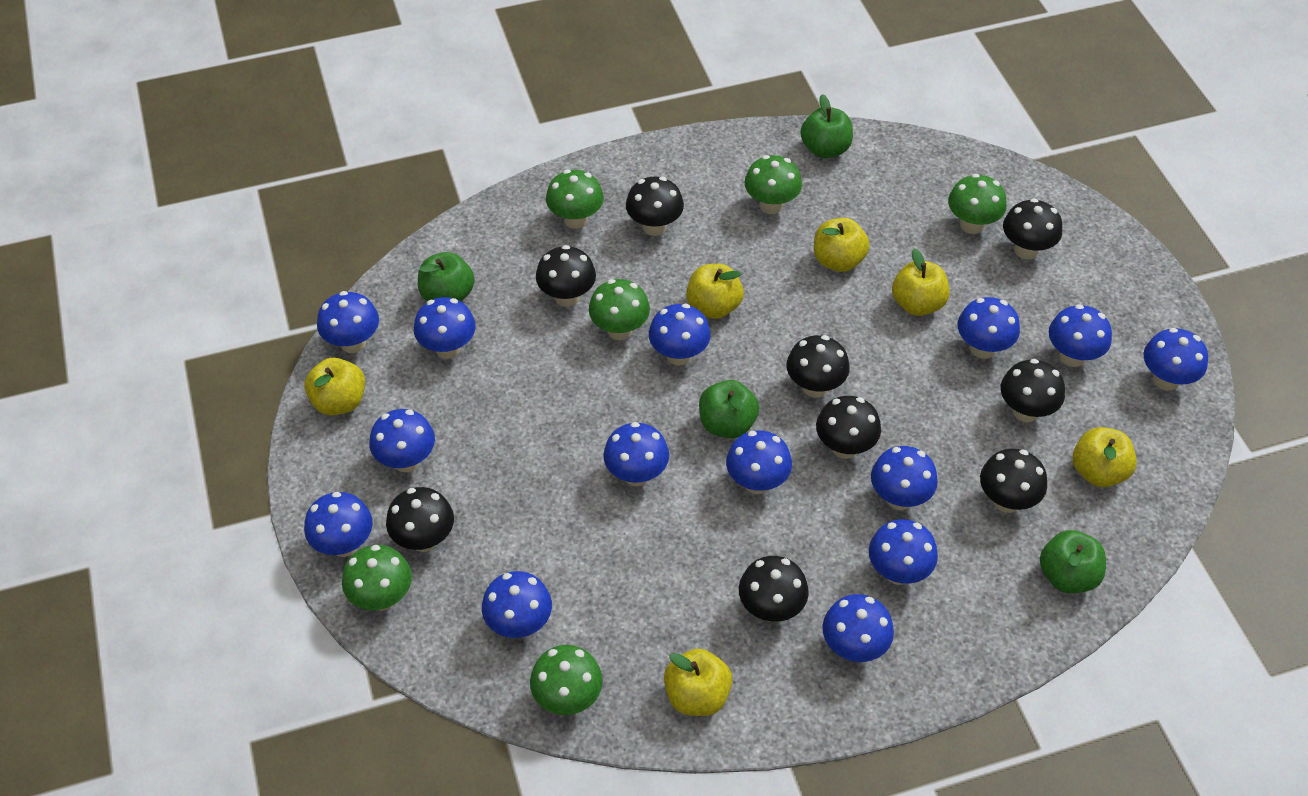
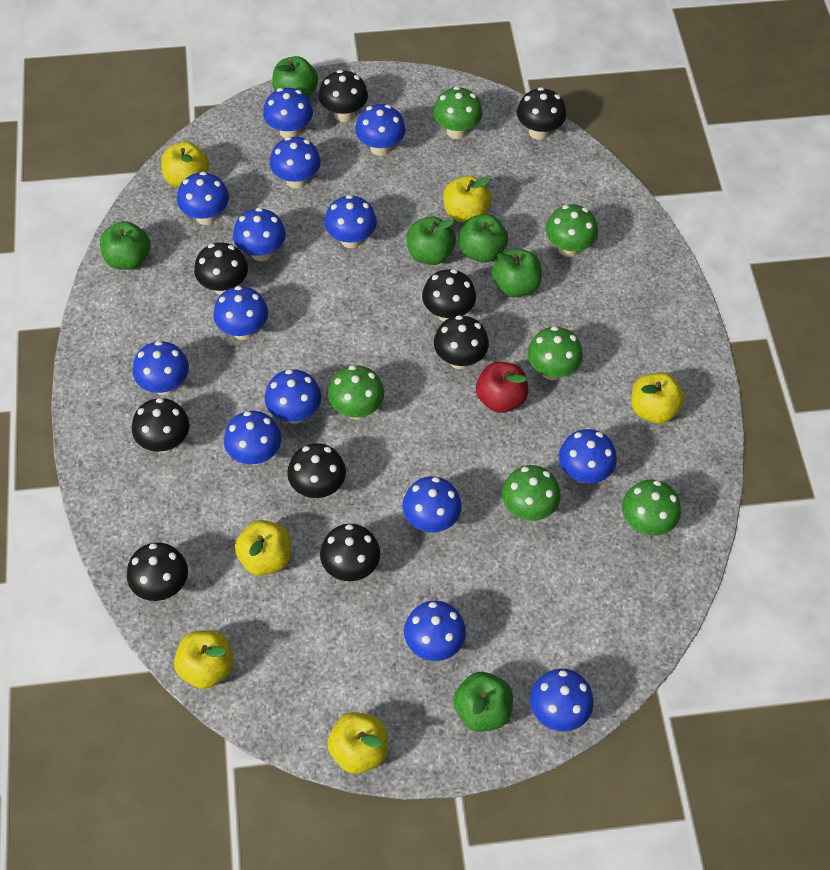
green apple: 4 -> 6
red apple: 0 -> 1

